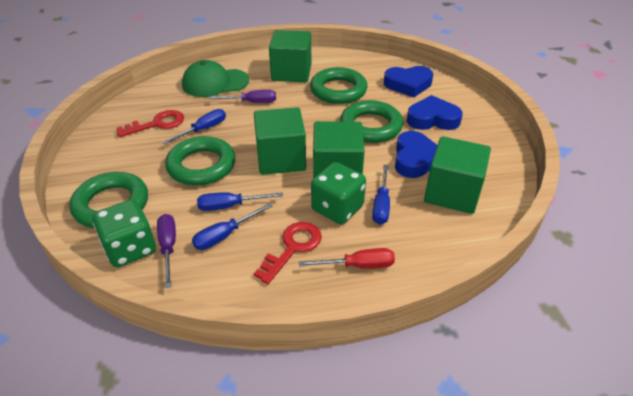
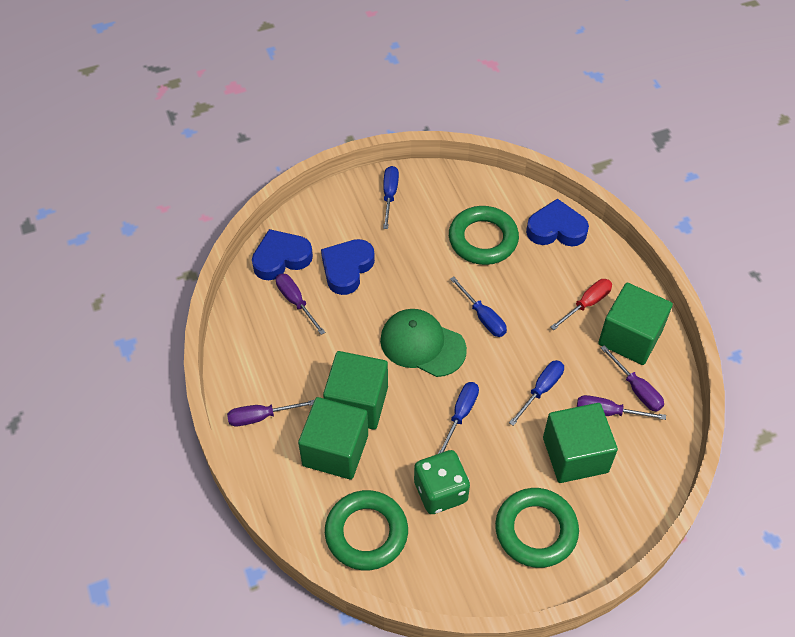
green dice: 2 -> 1
green ring: 4 -> 3
purple screwdriver: 2 -> 4
red key: 2 -> 0

